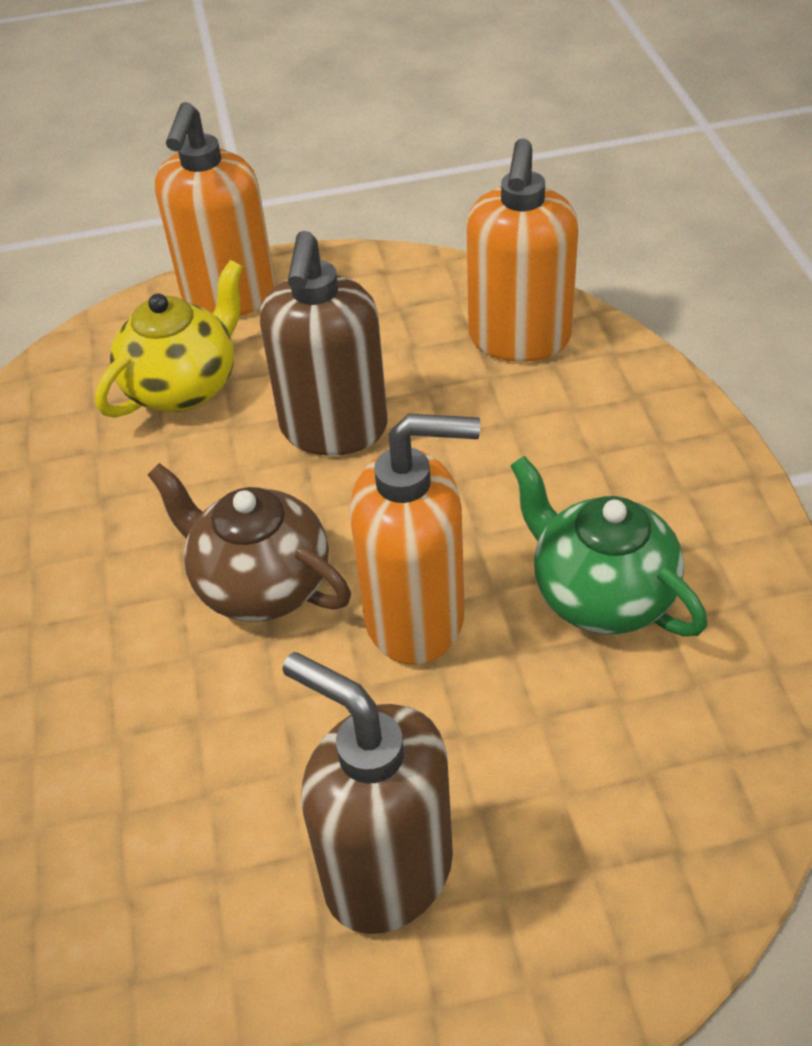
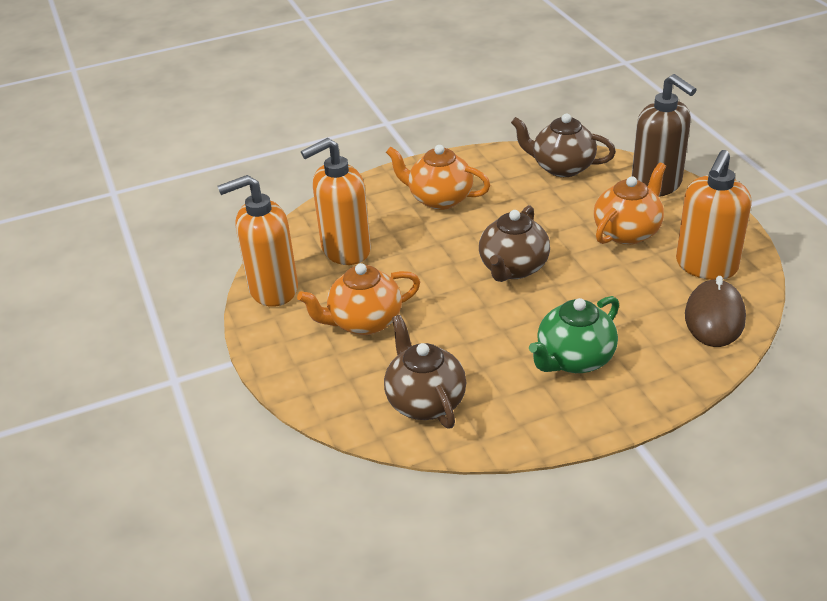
brown mouse: 0 -> 1
brown soap dispenser: 2 -> 1
brown teapot: 1 -> 3
orange teapot: 0 -> 3
yellow teapot: 1 -> 0

